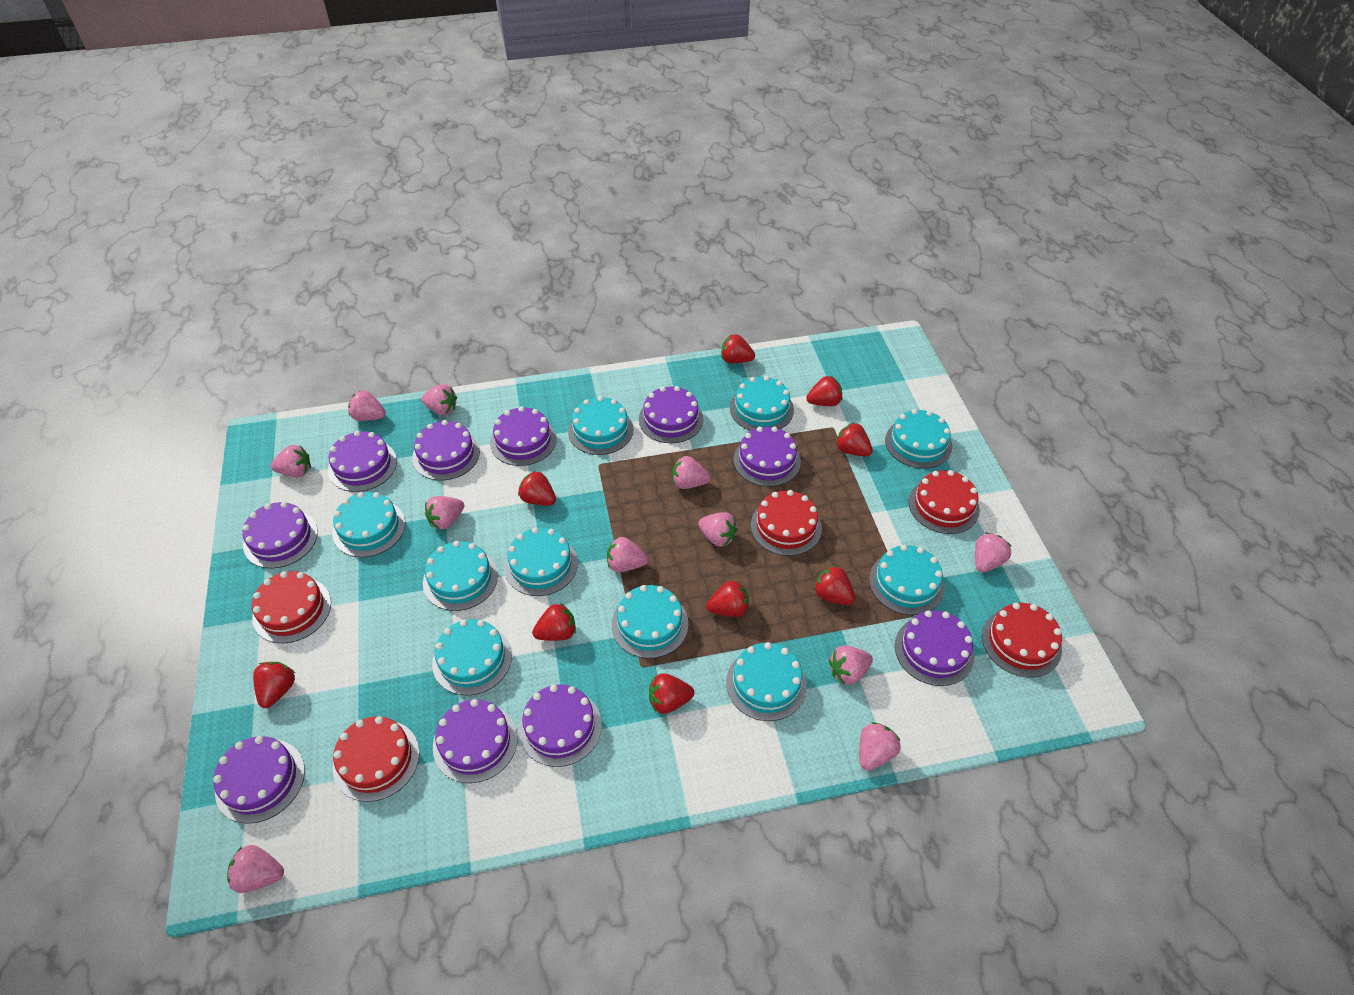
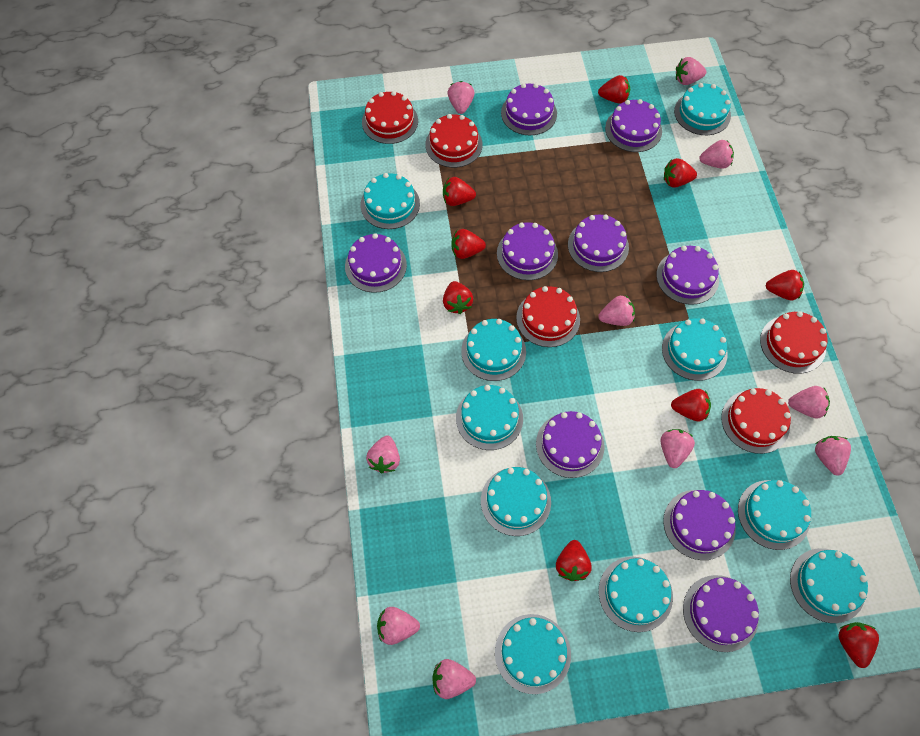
pink strawberry: 11 -> 10
purple cake: 10 -> 9

